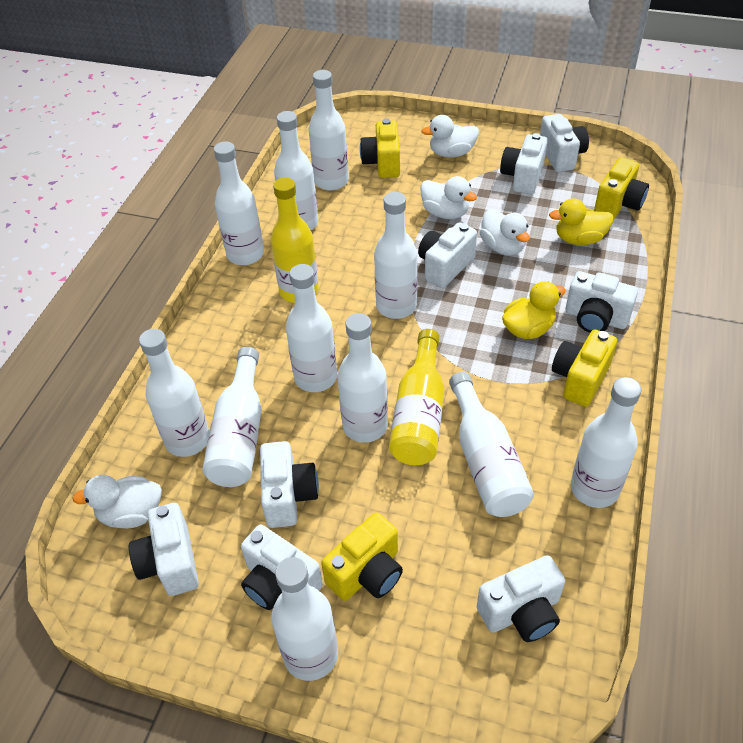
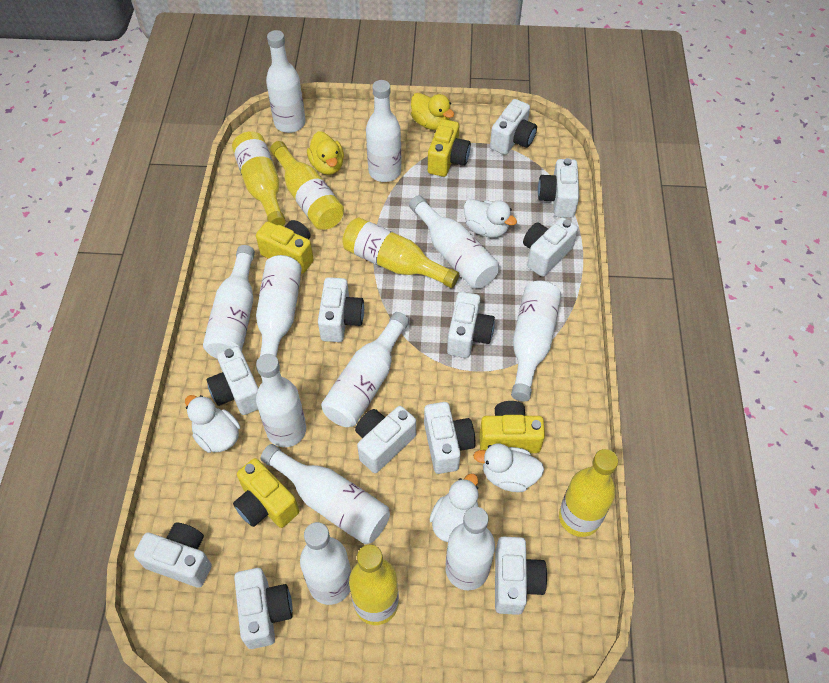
white camera: 8 -> 11
yellow bottle: 2 -> 5

